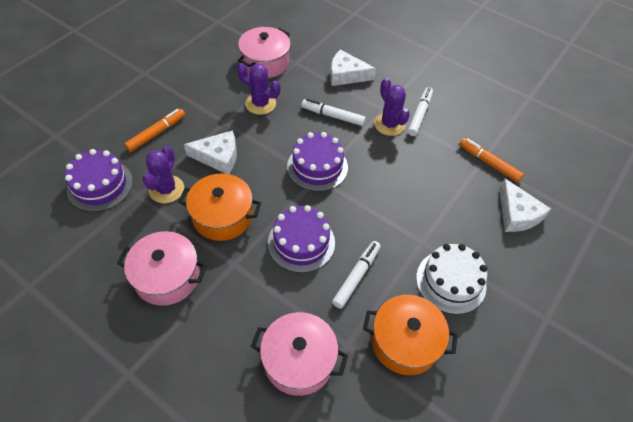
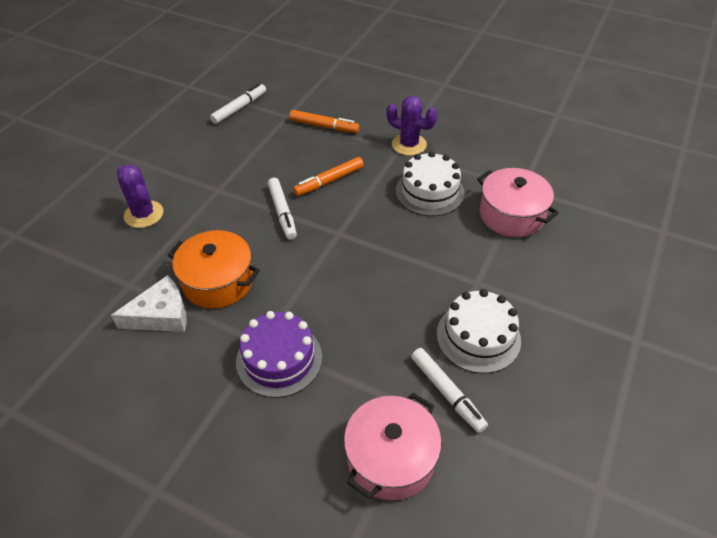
orange pot: 2 -> 1
pink pot: 3 -> 2
purple cactus: 3 -> 2
purple cake: 3 -> 1
white cake: 1 -> 2
white cheese: 3 -> 1

